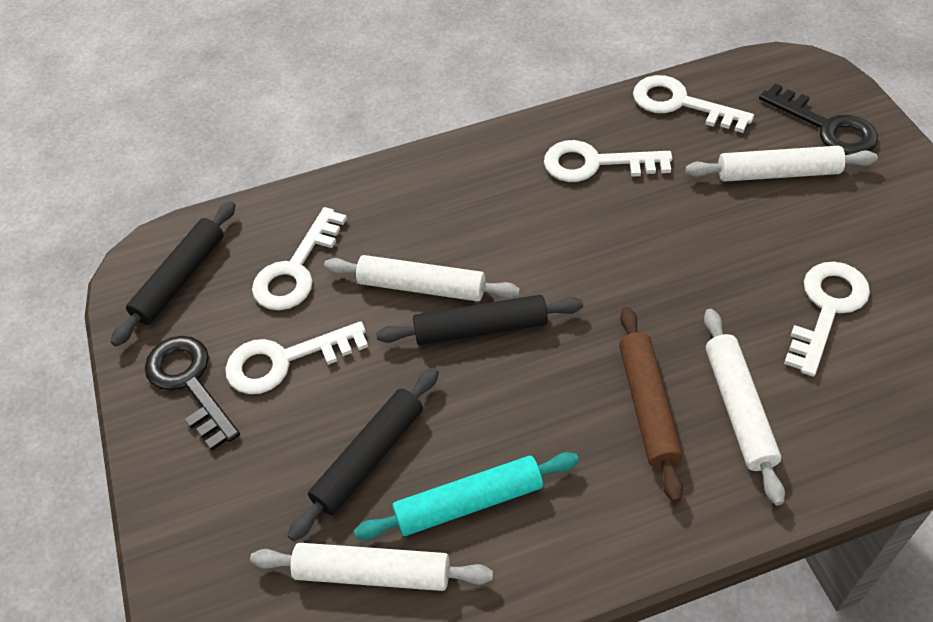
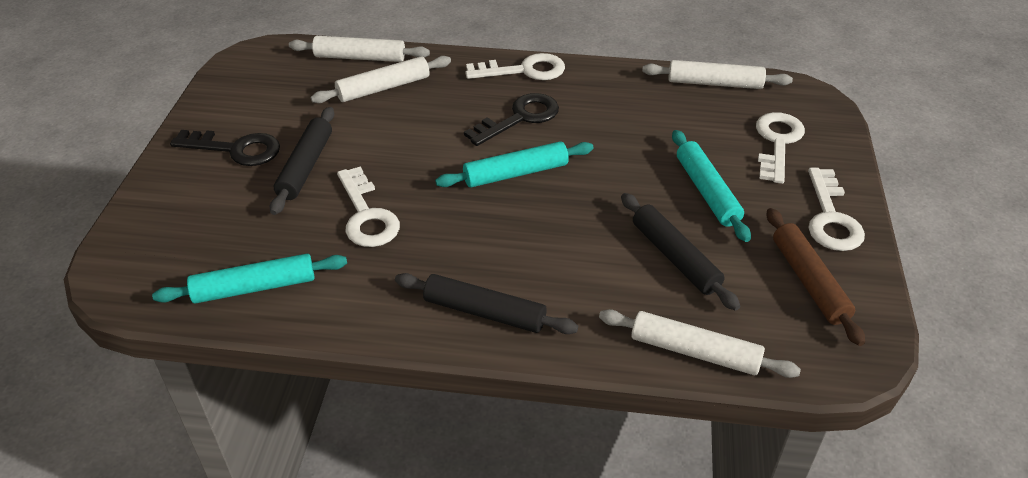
turquoise rolling pin: 1 -> 3
white key: 5 -> 4

